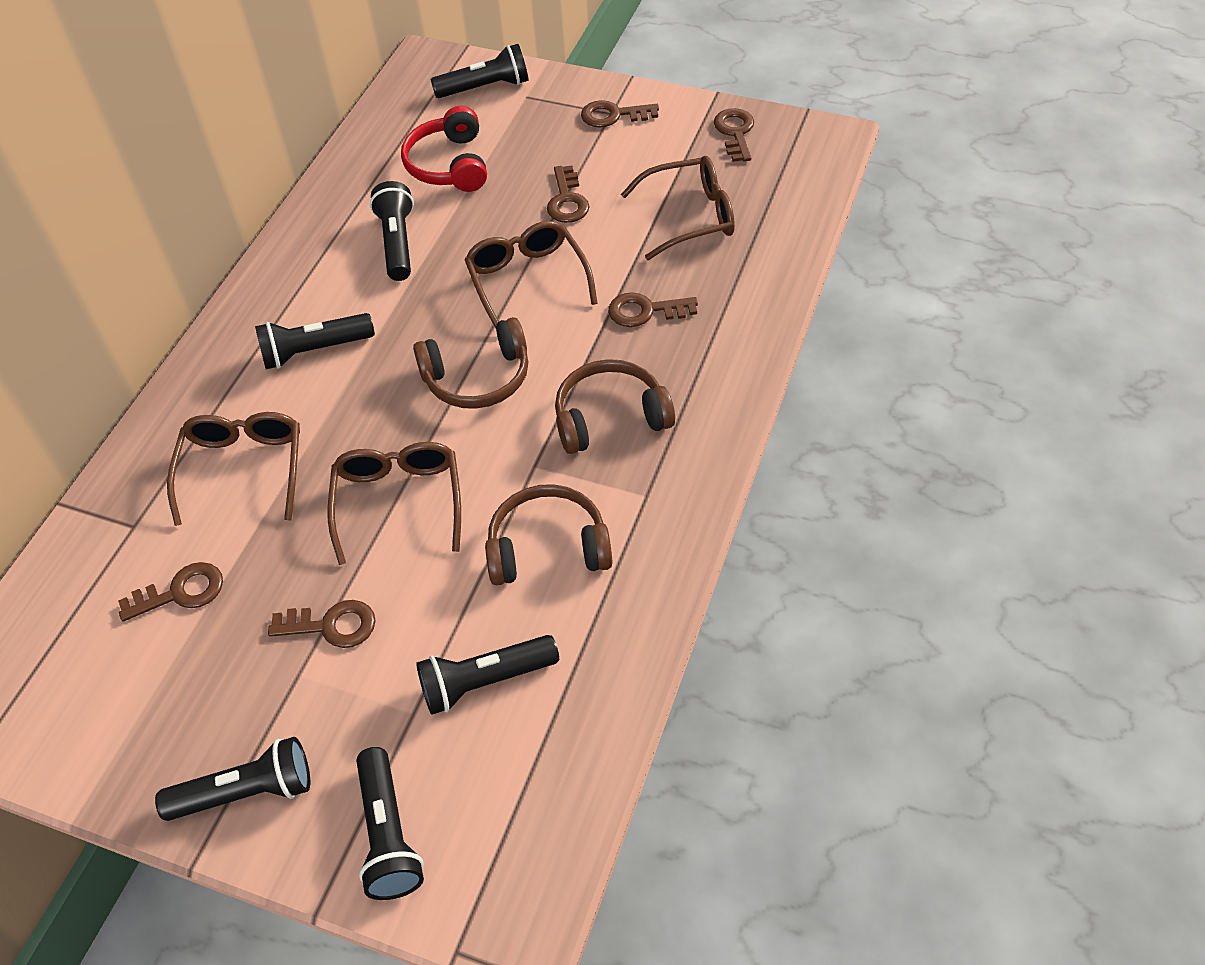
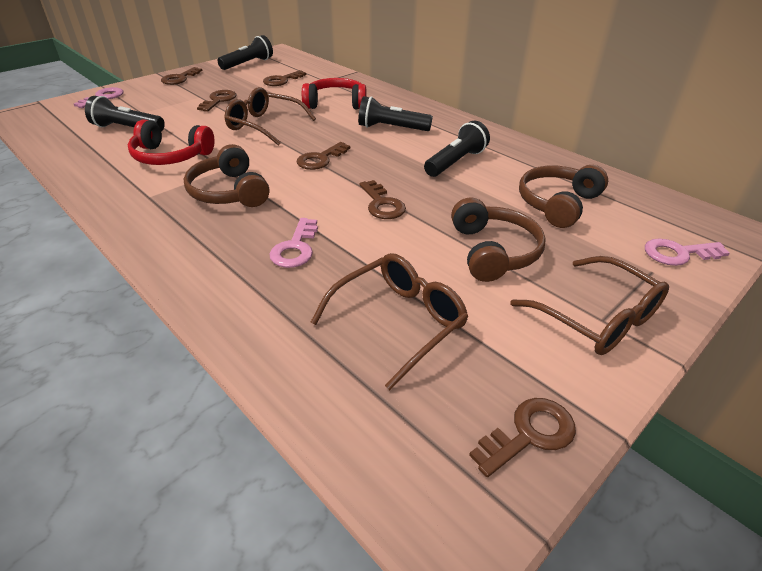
black flashlight: 6 -> 4
brown glasses: 4 -> 3
pink key: 0 -> 3
red headphones: 1 -> 2

